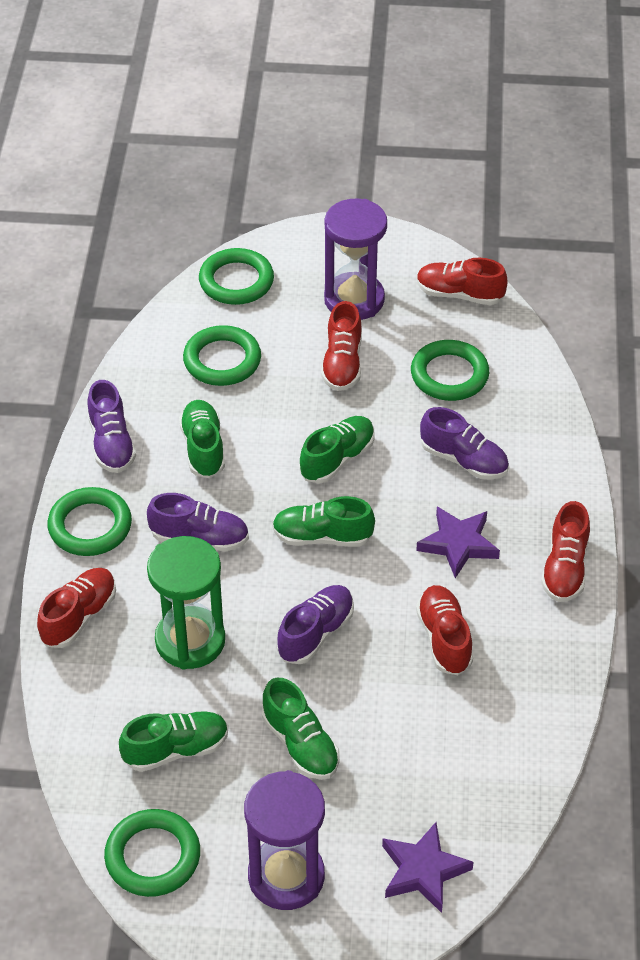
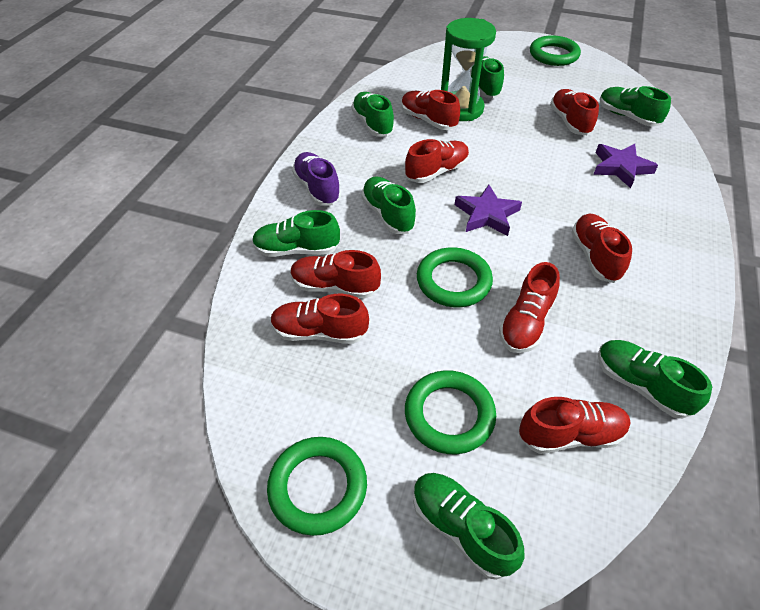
green ring: 5 -> 4
green shoe: 5 -> 7
purple hourglass: 2 -> 0
purple shoe: 4 -> 1
red shoe: 5 -> 8

